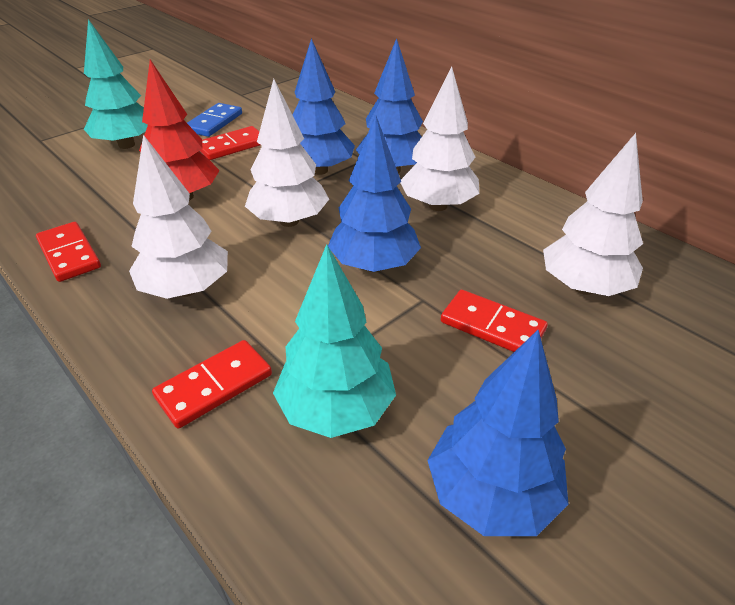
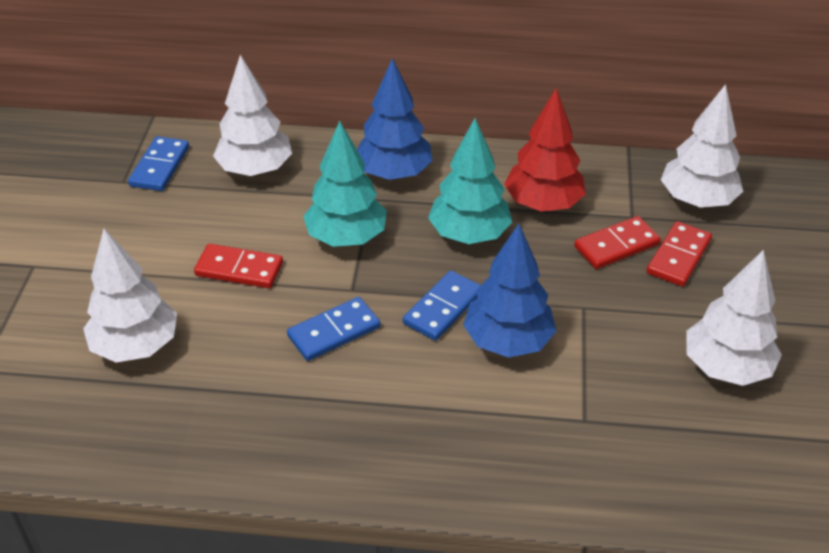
blue domino: 1 -> 3
blue tree: 4 -> 2
red domino: 4 -> 3

